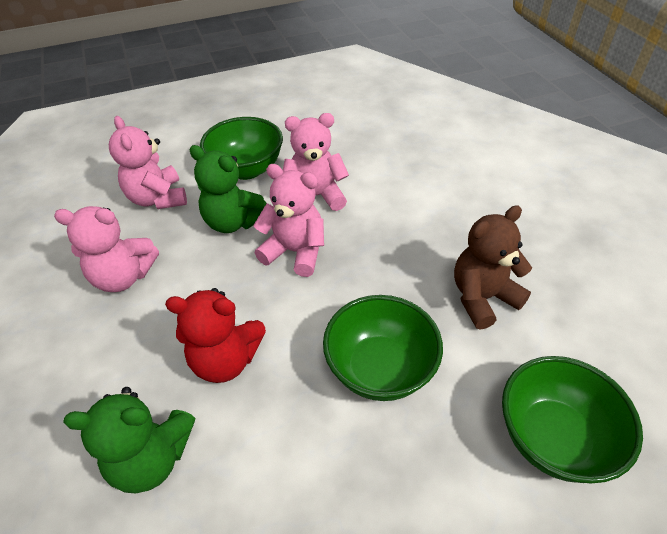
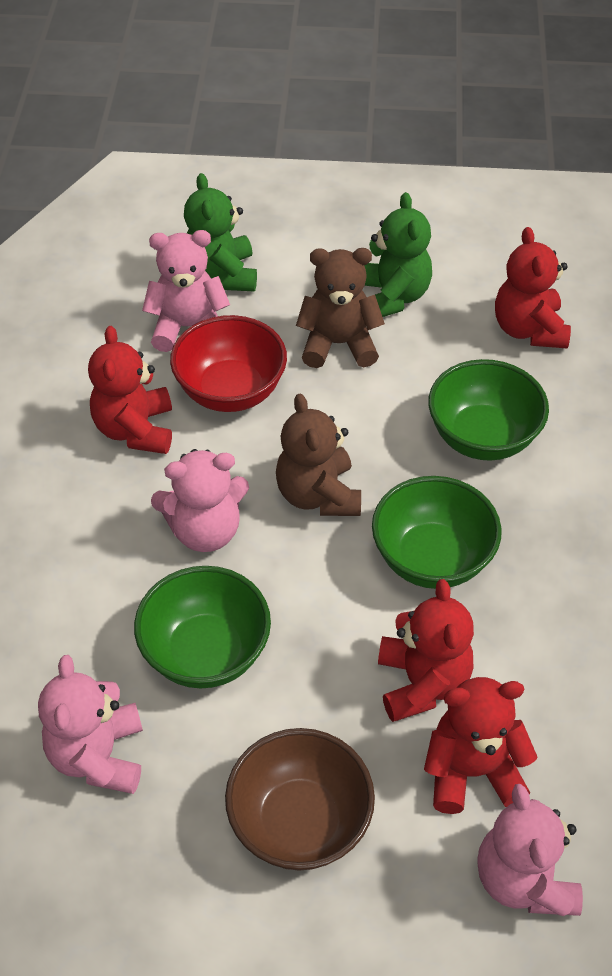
brown bowl: 0 -> 1
brown teddy bear: 1 -> 2
red bowl: 0 -> 1
red teddy bear: 1 -> 4

